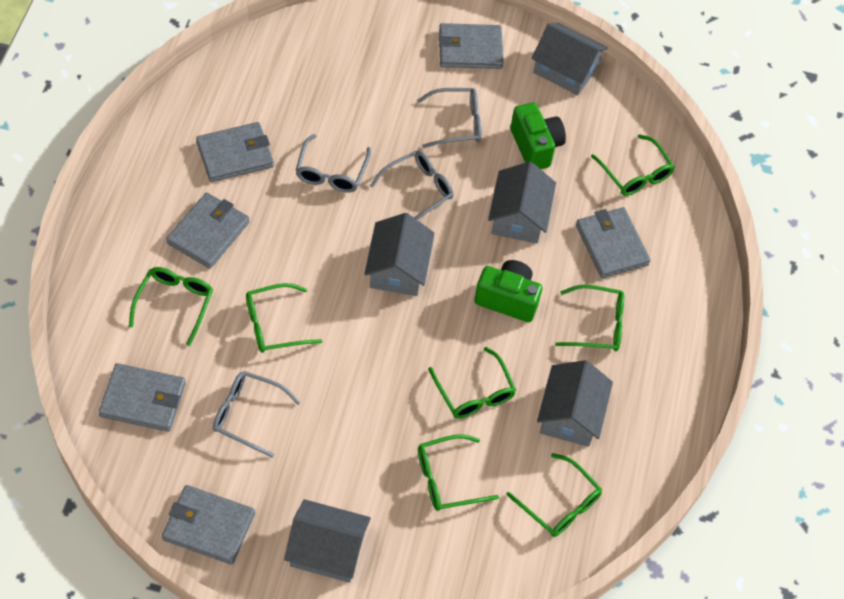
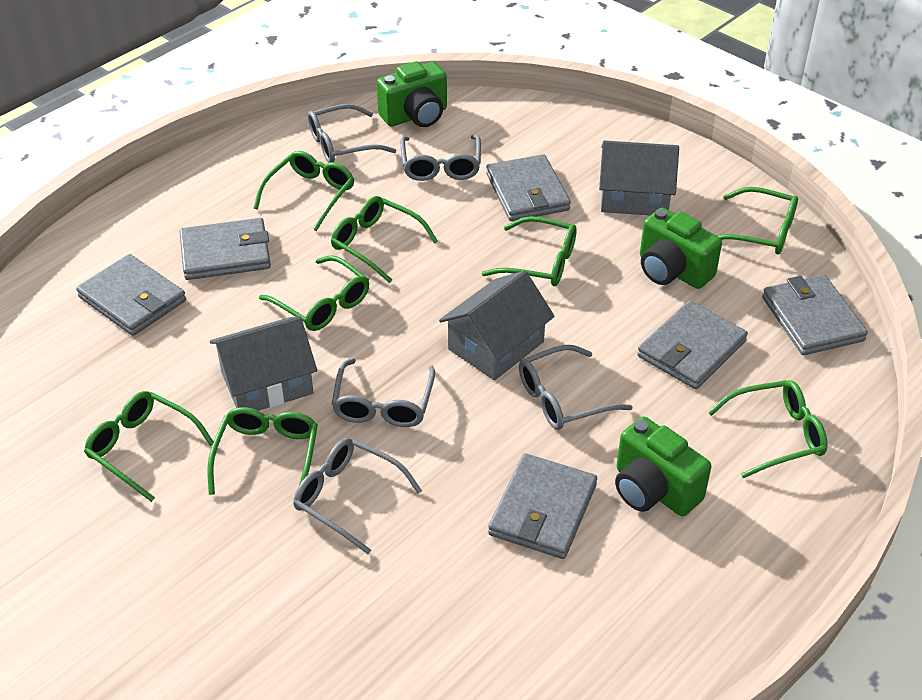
green camera: 2 -> 3
green glasses: 7 -> 8
grey glasses: 4 -> 5
grey house: 5 -> 3

